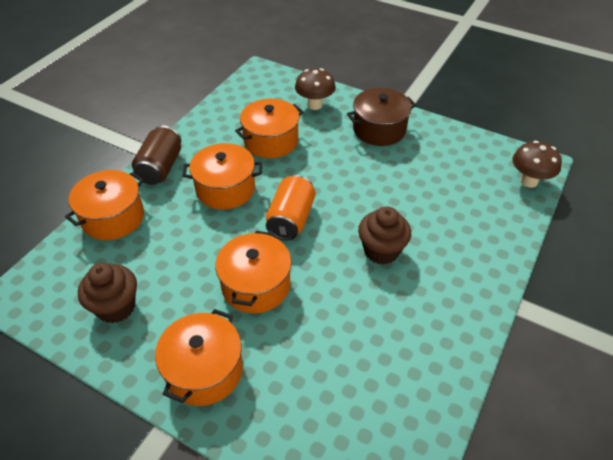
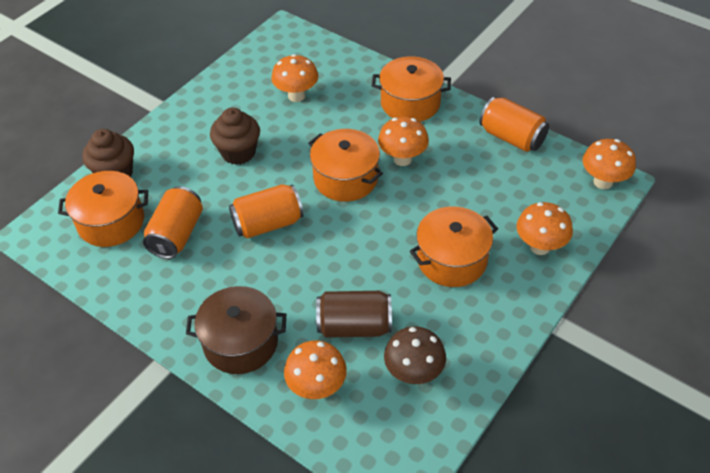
brown mushroom: 2 -> 1
orange can: 1 -> 3
orange mushroom: 0 -> 5
orange pot: 5 -> 4

